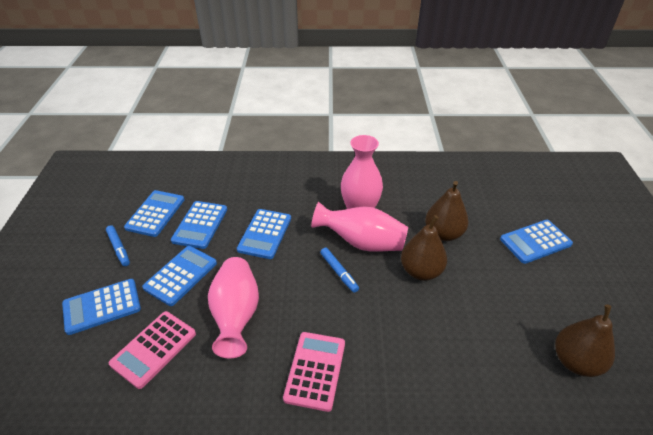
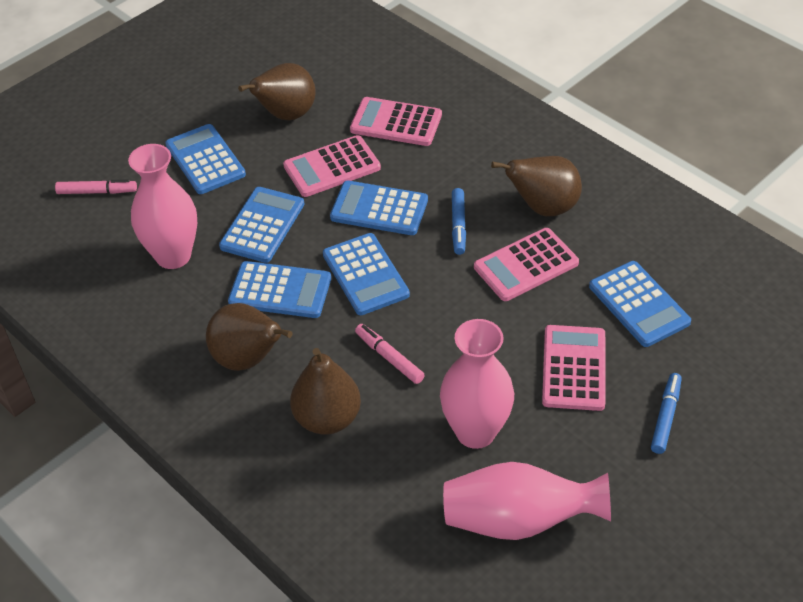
brown pear: 3 -> 4
pink calculator: 2 -> 4
pink marker: 0 -> 2

